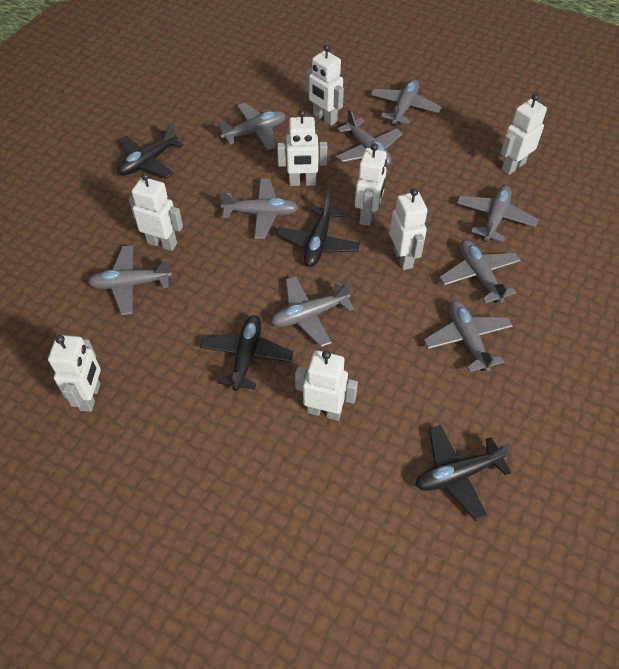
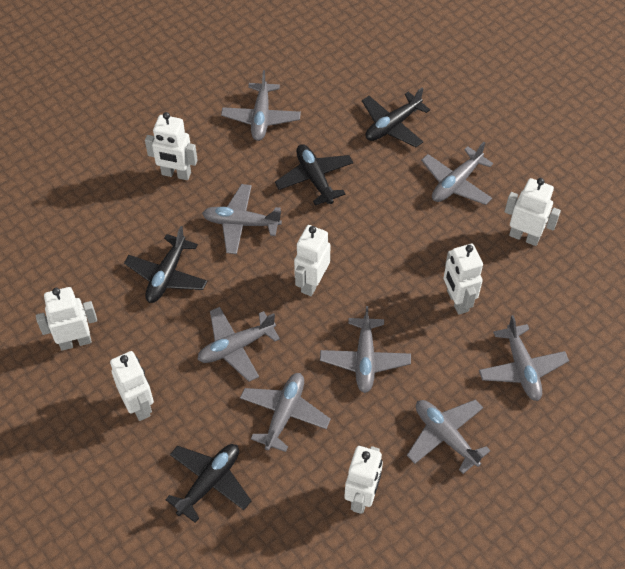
grey plane: 9 -> 8
white robot: 8 -> 7

